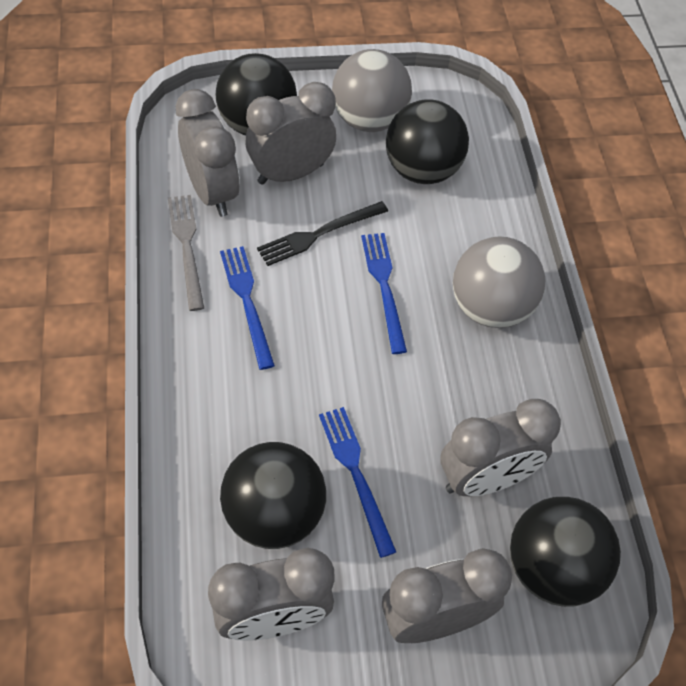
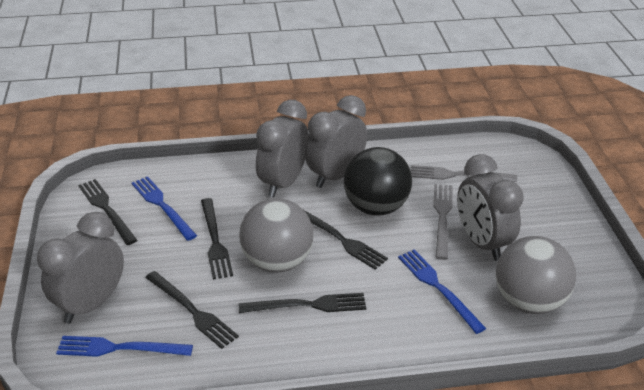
black ball: 4 -> 1
black fork: 1 -> 5
grey clock: 5 -> 4
grey fork: 1 -> 2

